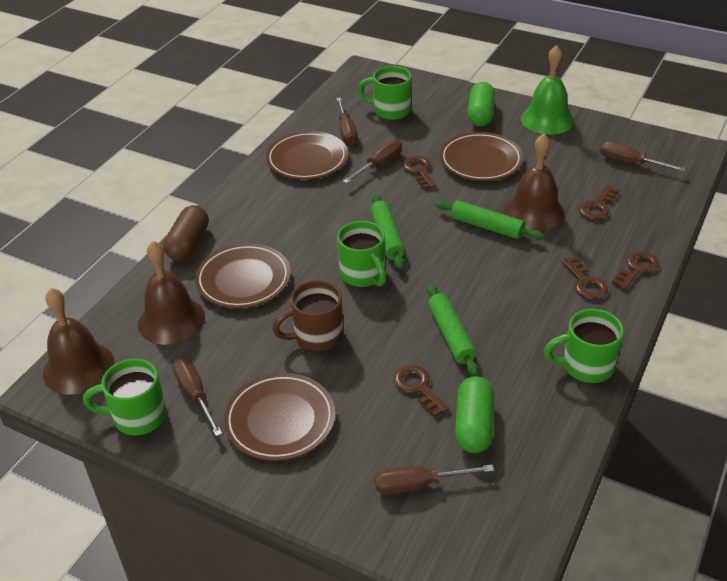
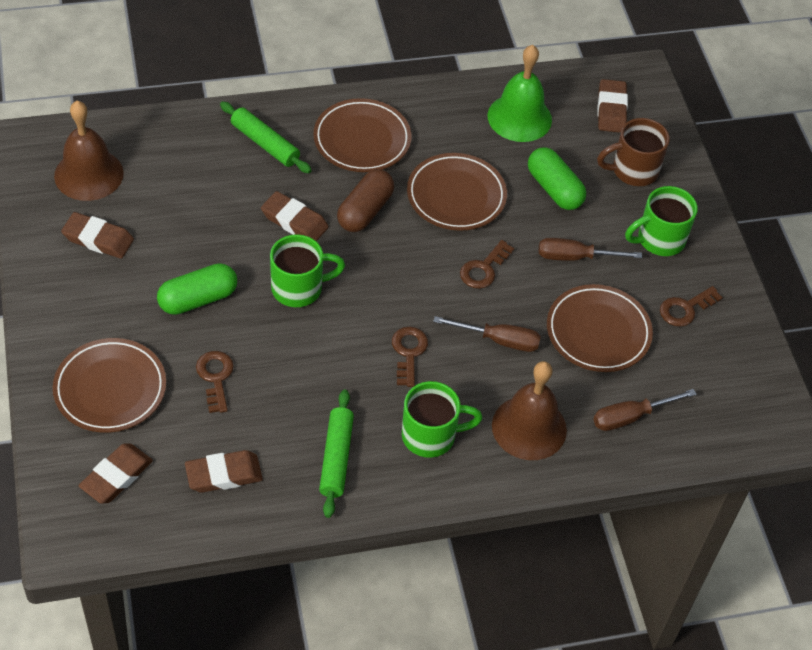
brown bell: 3 -> 2
brown eraser: 0 -> 5
brown key: 5 -> 4
brown screwdriver: 5 -> 3
green mug: 4 -> 3
green rolling pin: 3 -> 2

